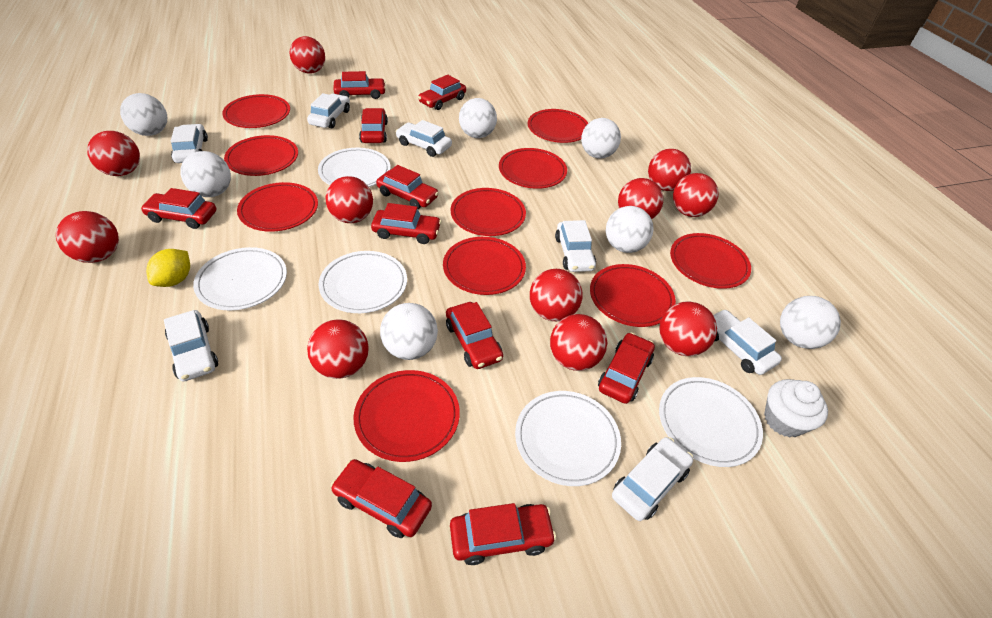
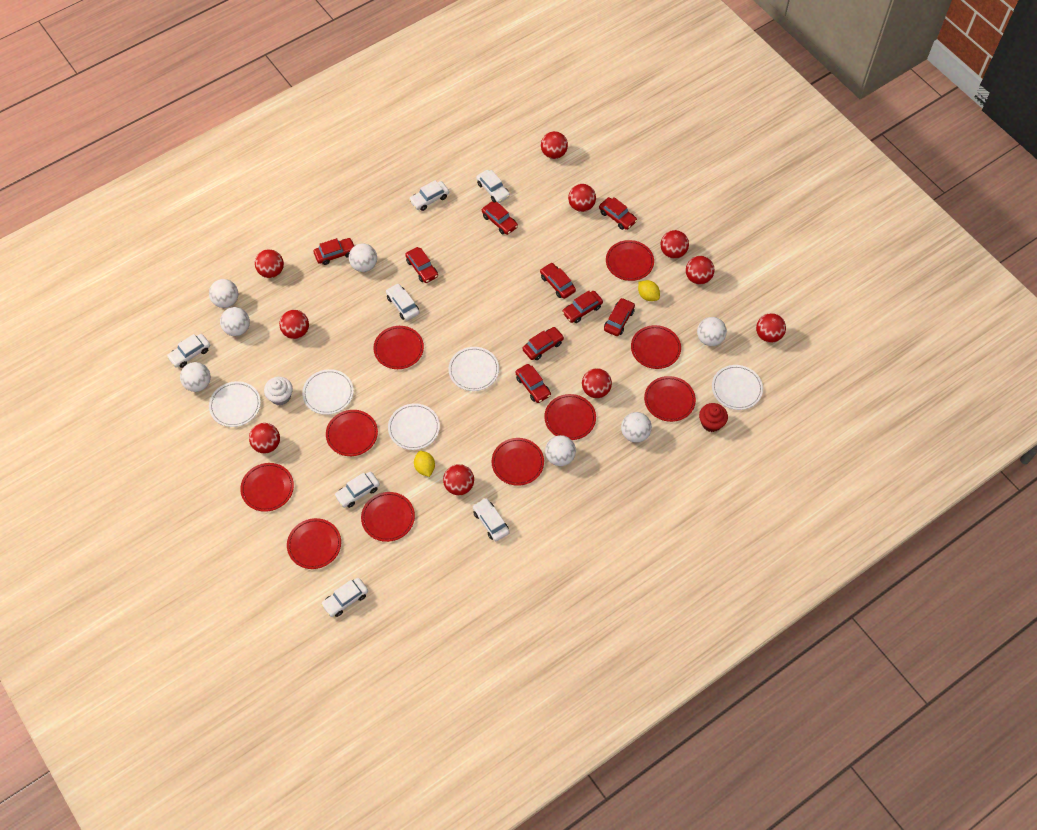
red ball: 11 -> 10
red car: 10 -> 9
red cupcake: 0 -> 1
yellow lemon: 1 -> 2

